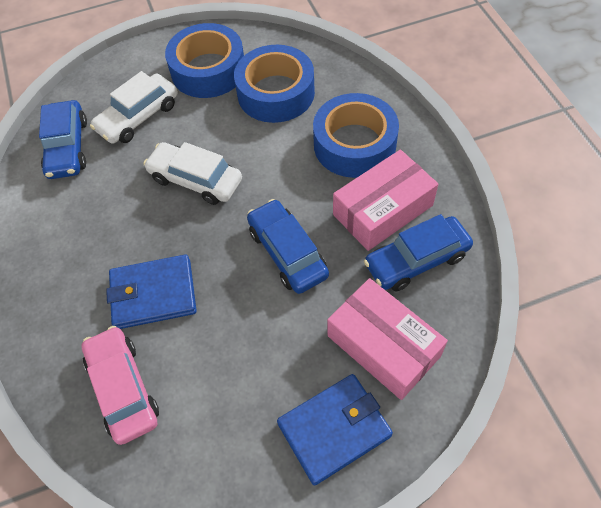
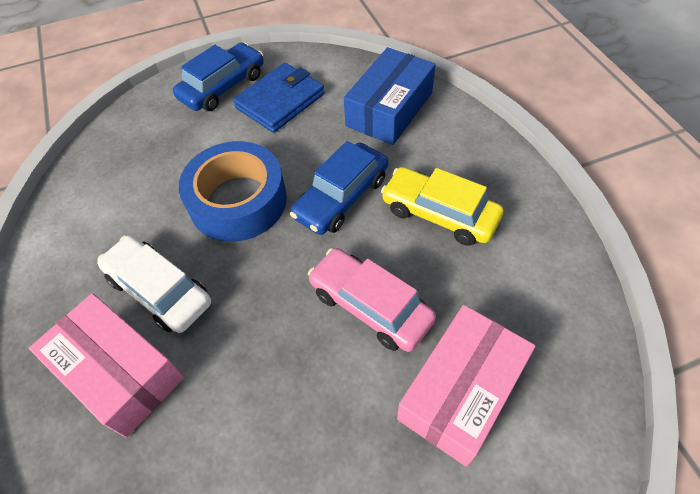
blue box: 0 -> 1
blue car: 3 -> 2
blue tape: 3 -> 1
blue wallet: 2 -> 1
white car: 2 -> 1
yellow car: 0 -> 1

